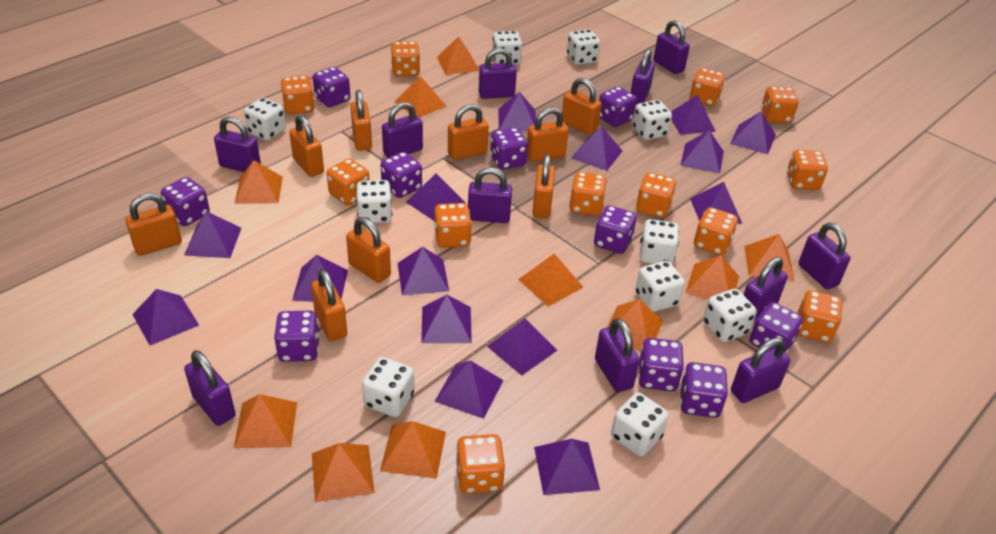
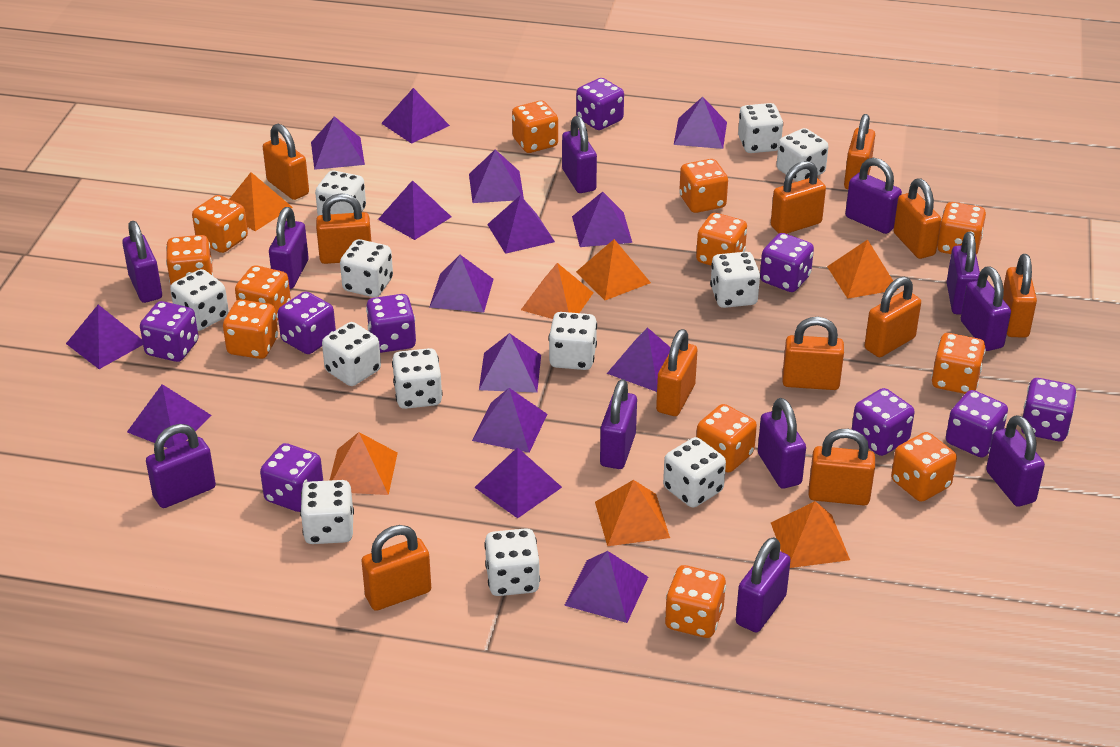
orange padlock: 9 -> 11
orange pyramid: 10 -> 7
purple dice: 10 -> 9
white dice: 10 -> 12

